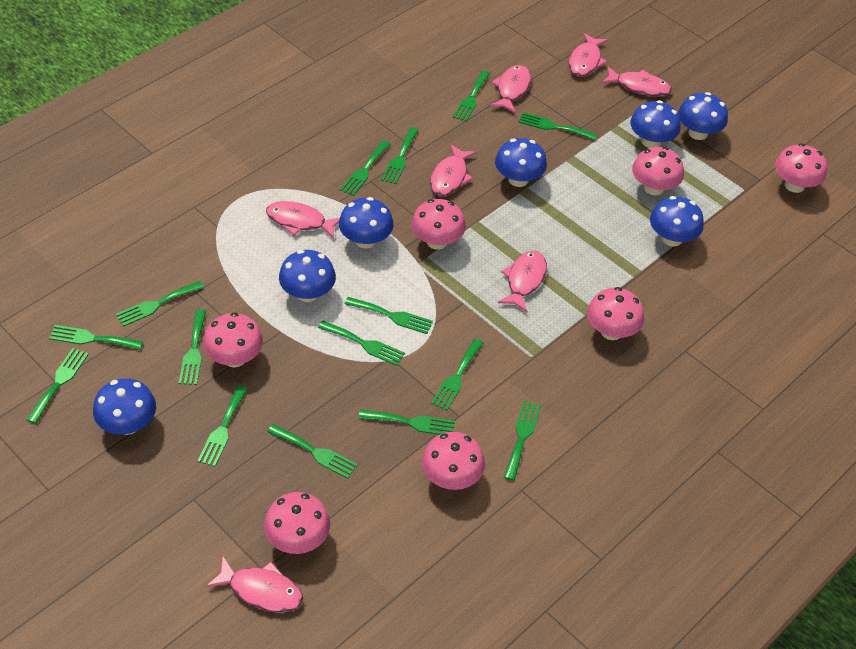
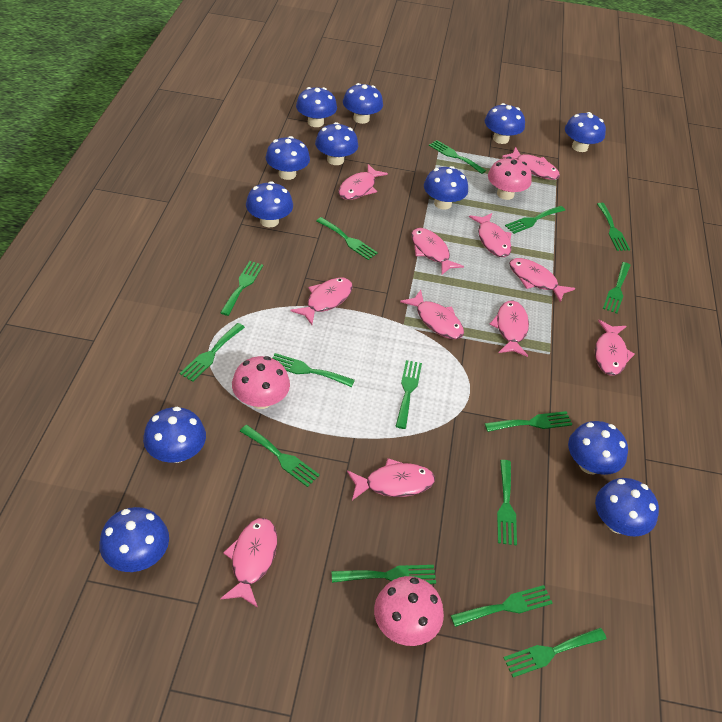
blue mushroom: 7 -> 12
pink fish: 7 -> 11
pink mushroom: 7 -> 3

